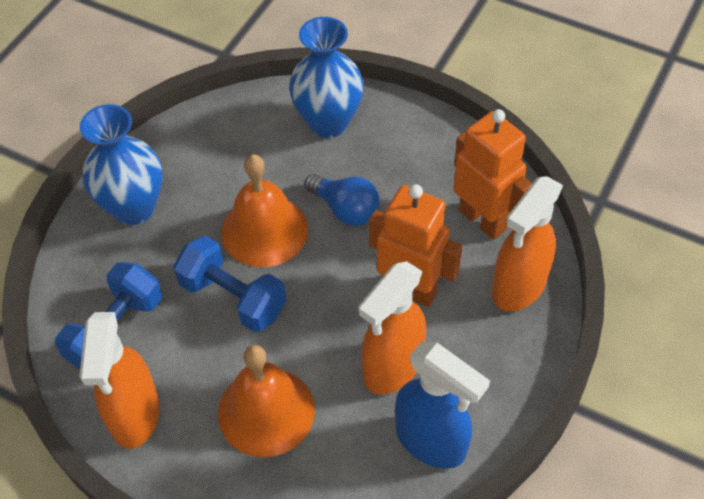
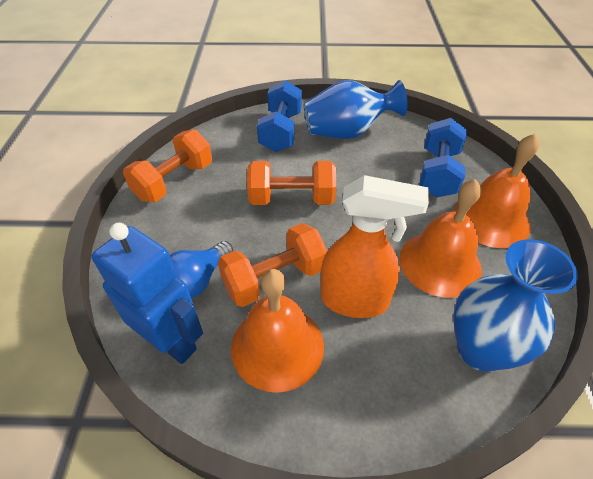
blue robot: 0 -> 1
blue spray bottle: 1 -> 0
orange bell: 2 -> 3
orange dumbbell: 0 -> 3
orange robot: 2 -> 0
orange spray bottle: 3 -> 1

